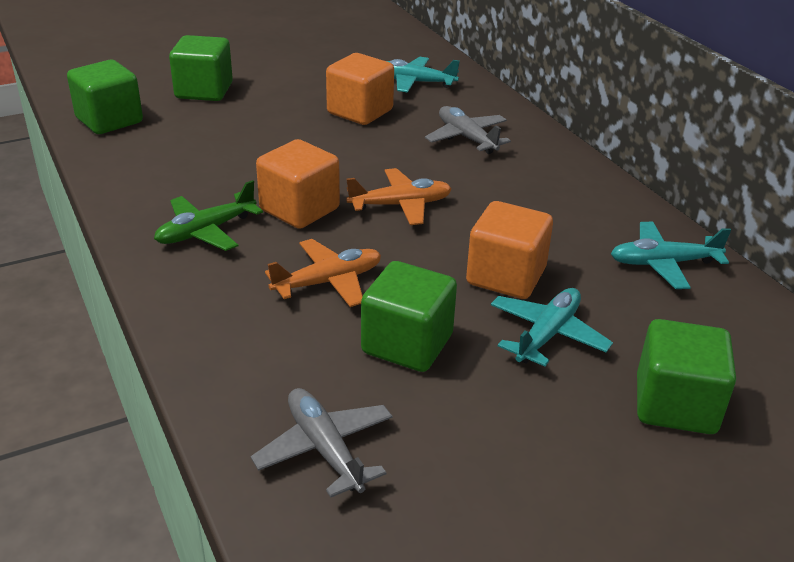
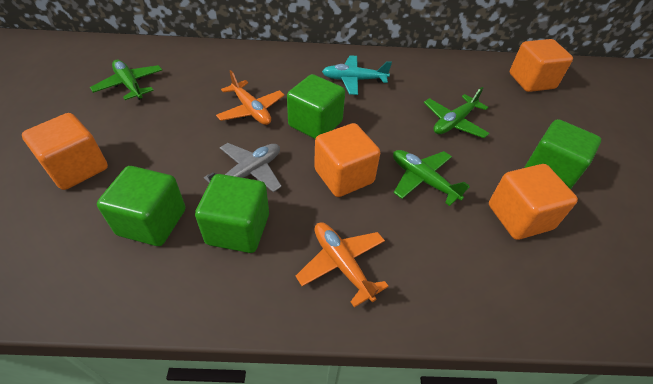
green plane: 1 -> 3
grey plane: 2 -> 1
orange cube: 3 -> 4
turquoise plane: 3 -> 1

